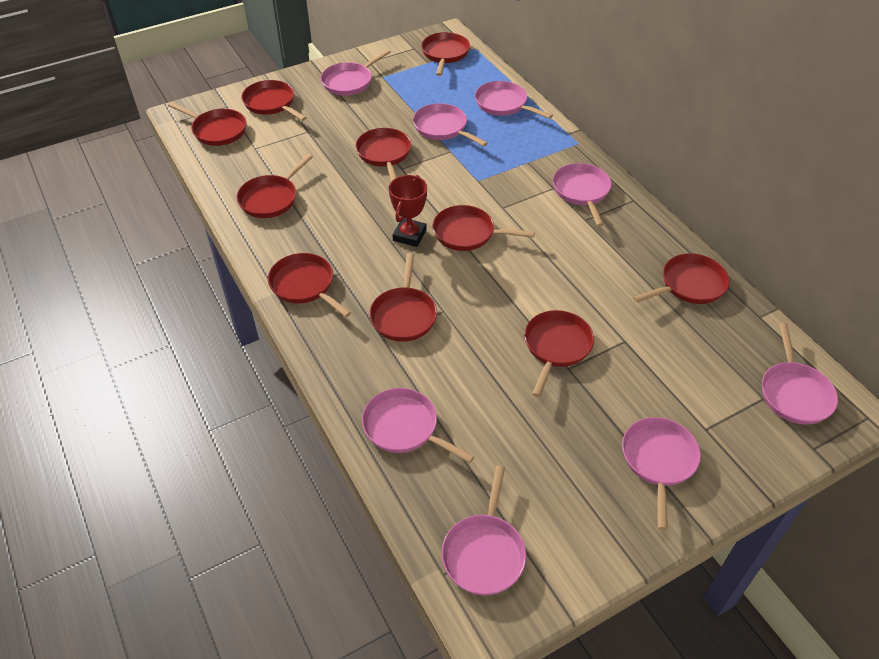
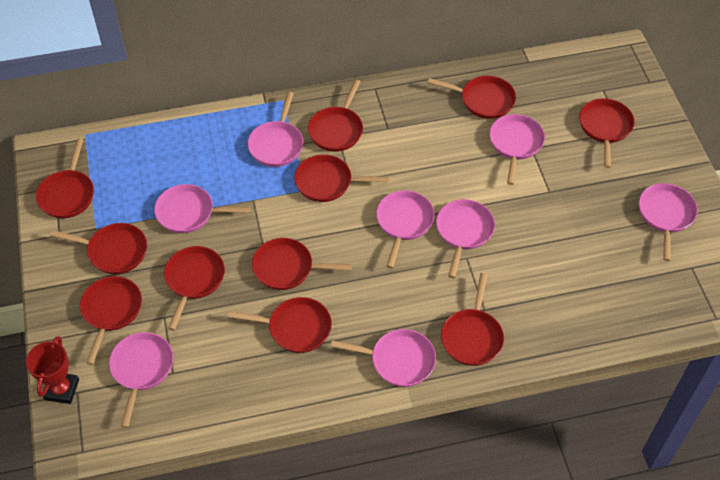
red pan: 10 -> 11

